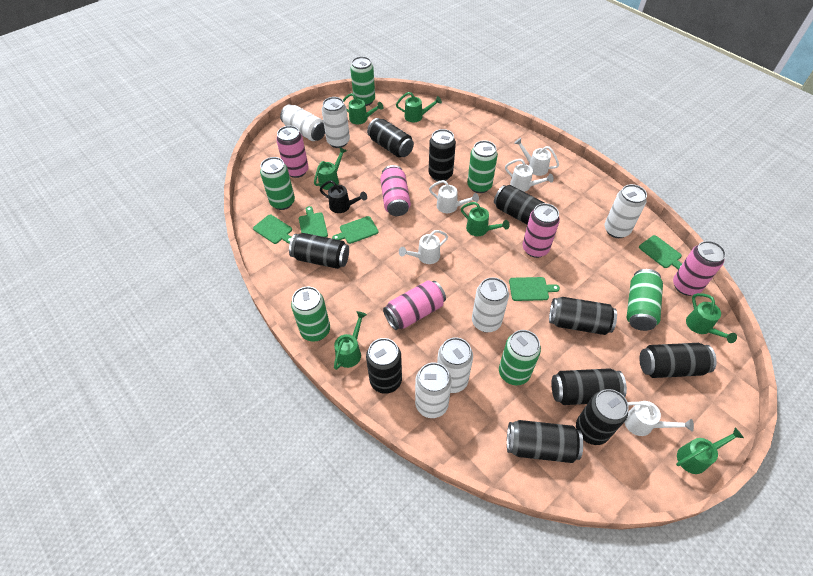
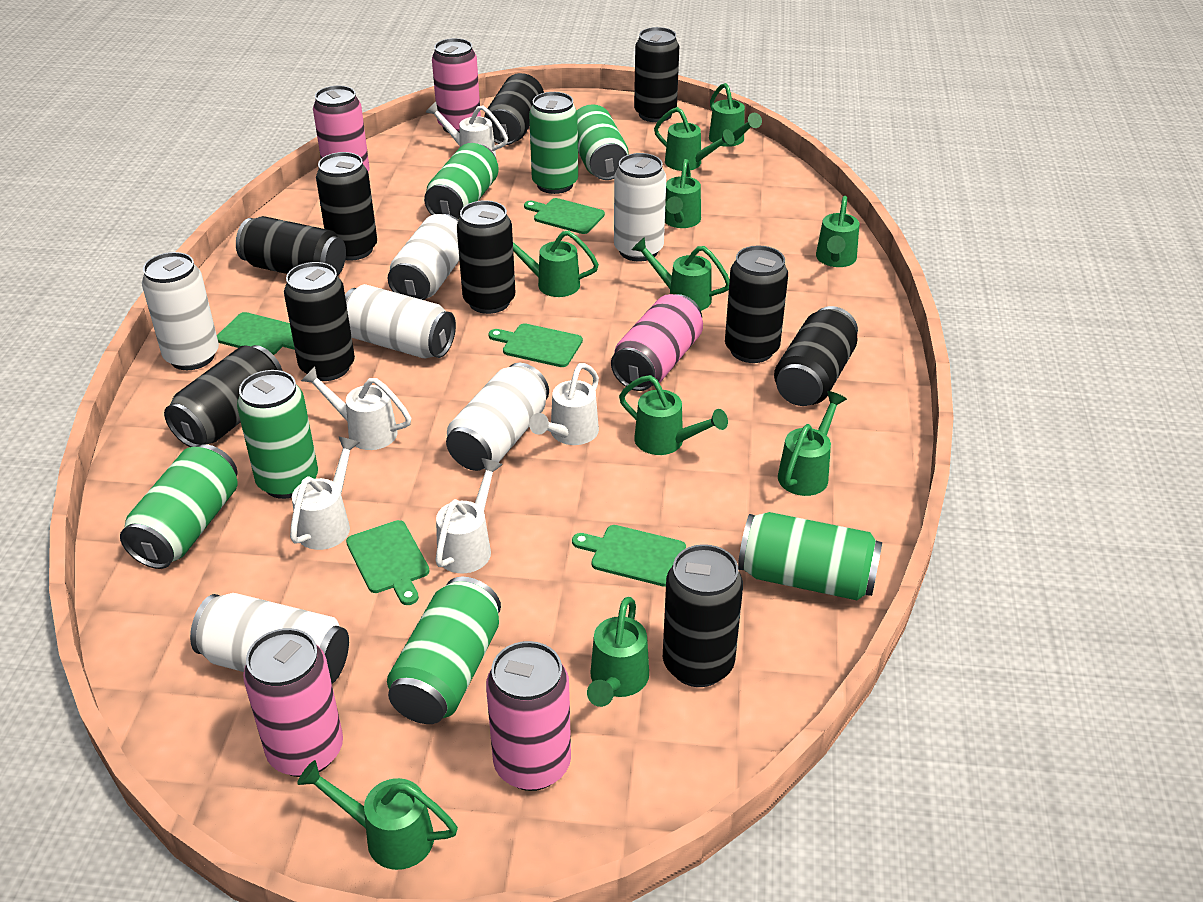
black watering can: 1 -> 0
green can: 6 -> 7
green watering can: 7 -> 10

